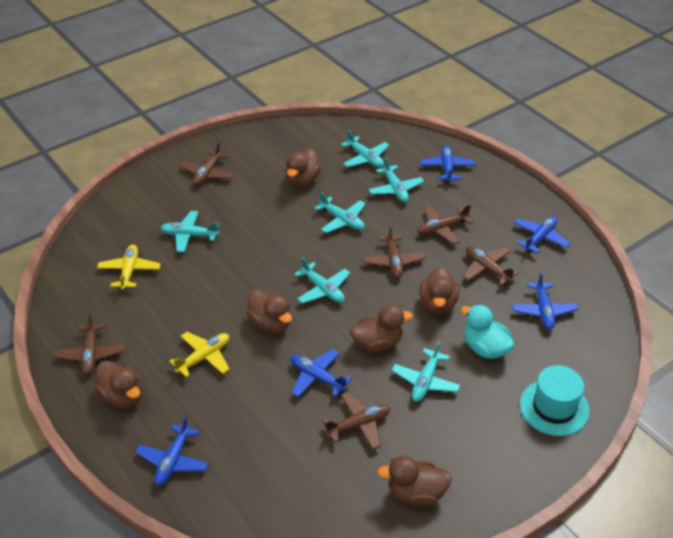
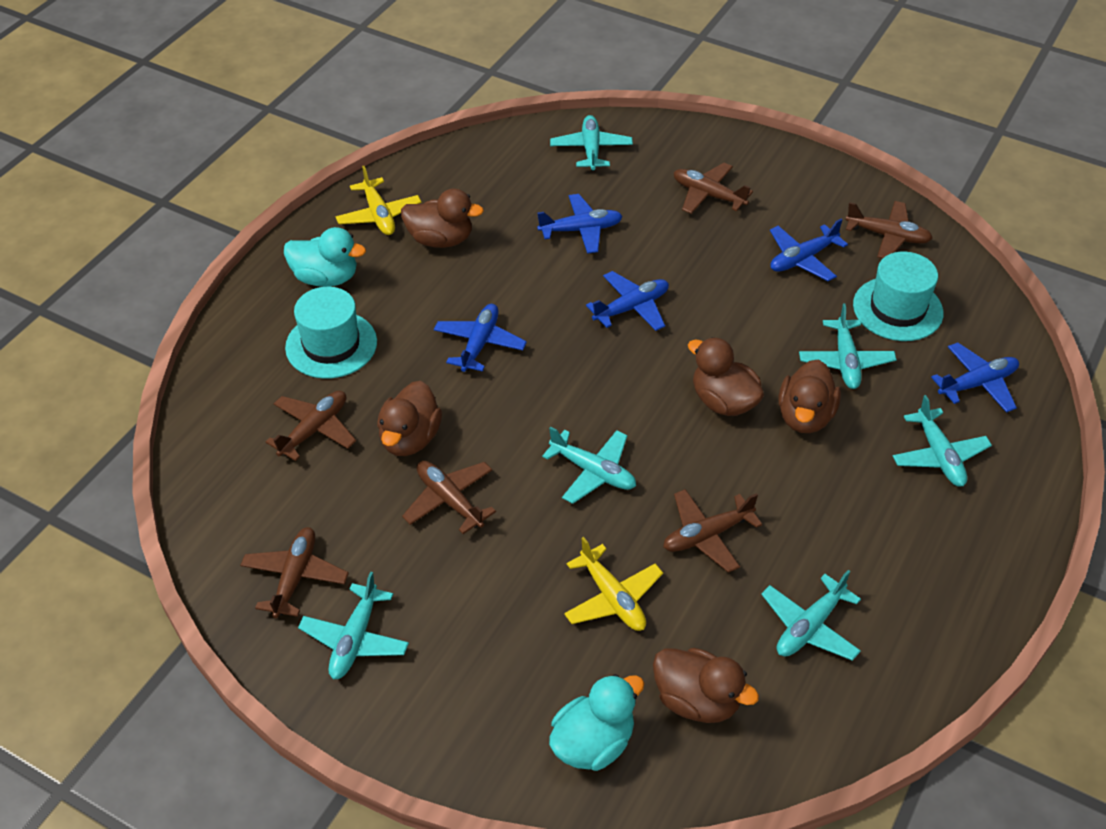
brown duck: 6 -> 5
turquoise duck: 1 -> 2
turquoise hat: 1 -> 2

